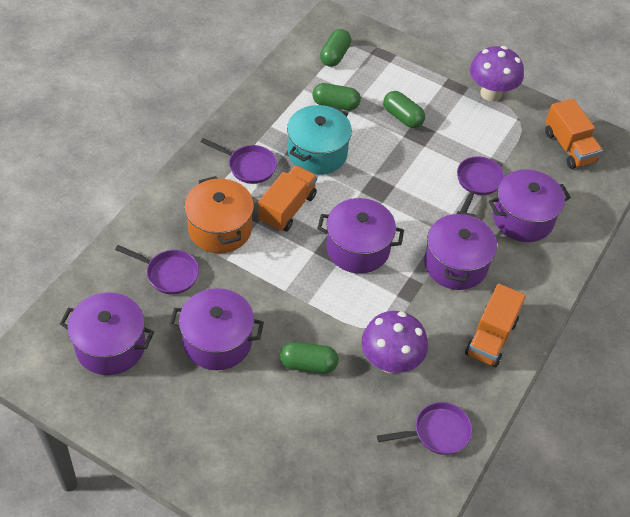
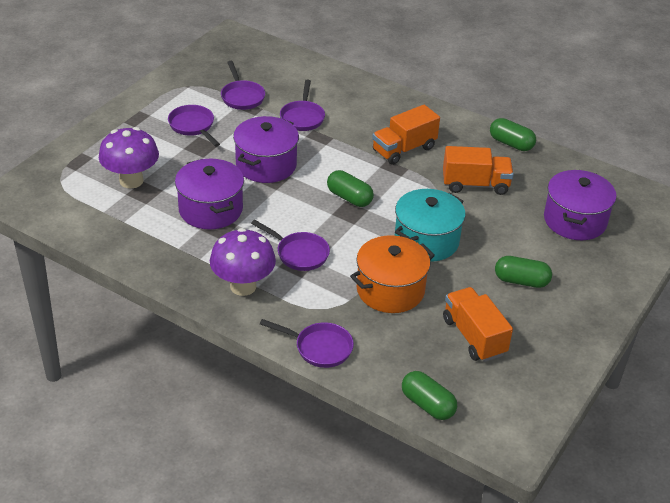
purple pan: 4 -> 5
purple pot: 5 -> 3

